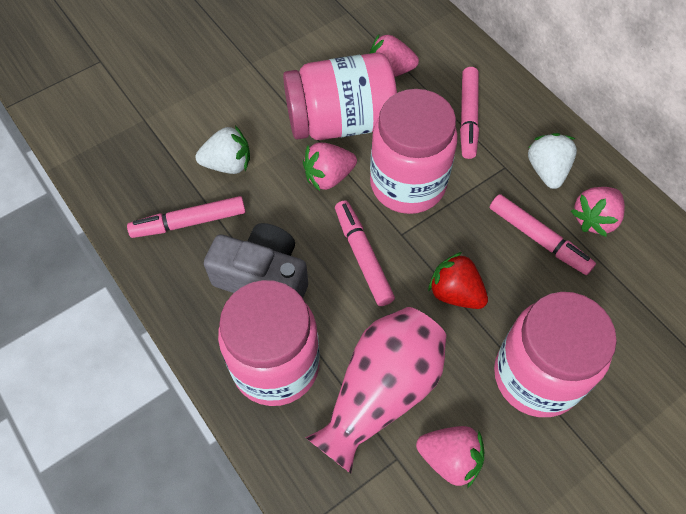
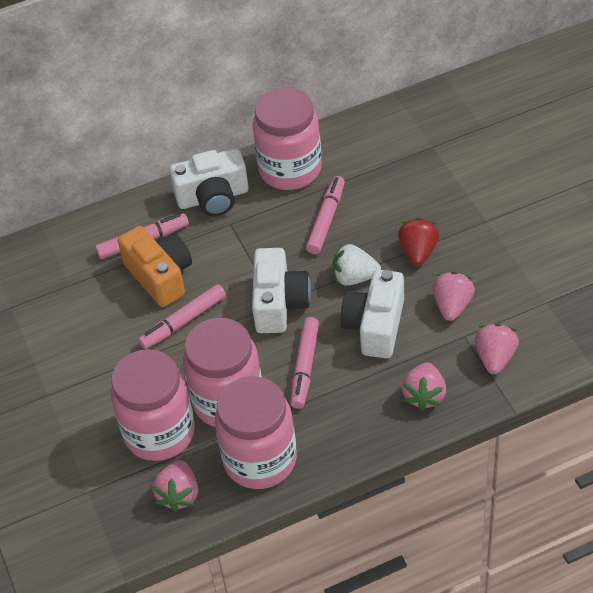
grey camera: 1 -> 0
orange camera: 0 -> 1
pink vase: 1 -> 0
white camera: 0 -> 3
white strawberry: 2 -> 1

